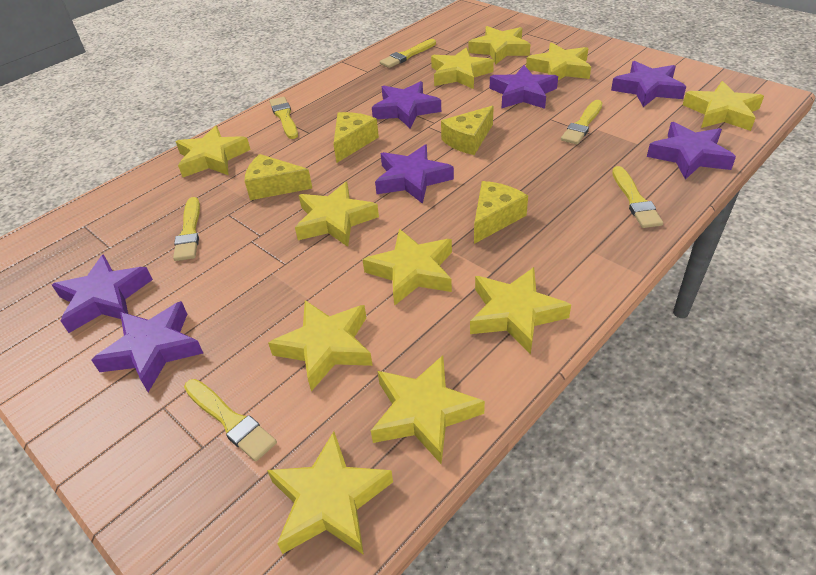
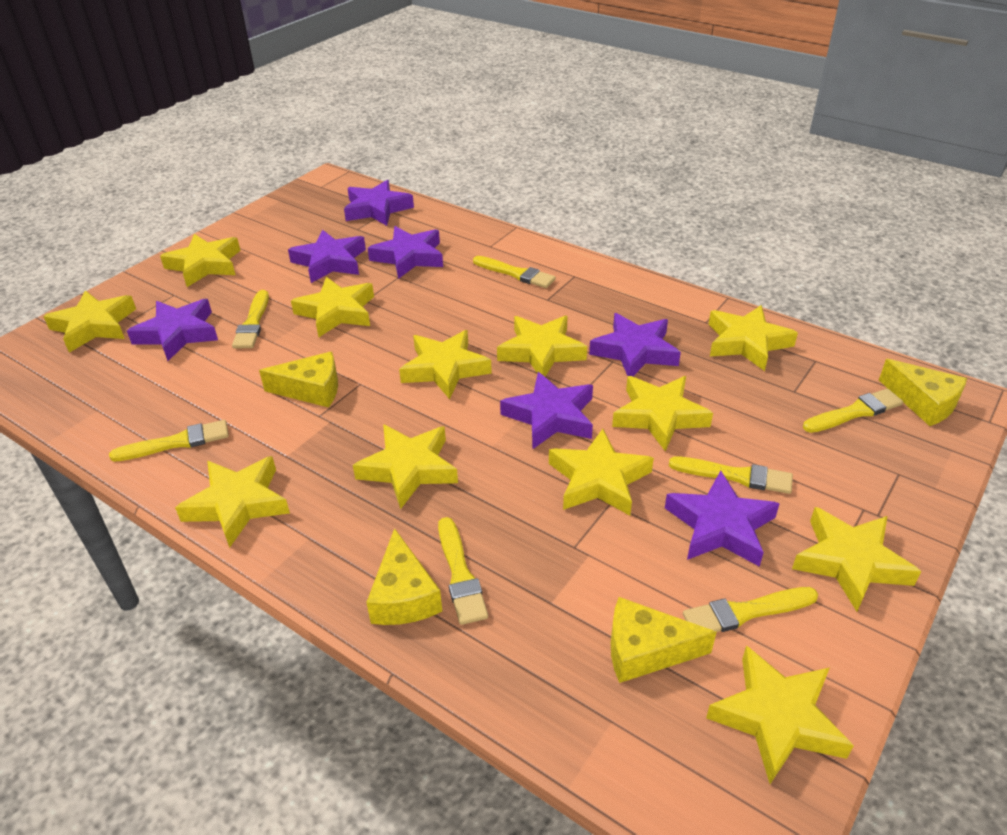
yellow brush: 6 -> 7
yellow star: 11 -> 12

